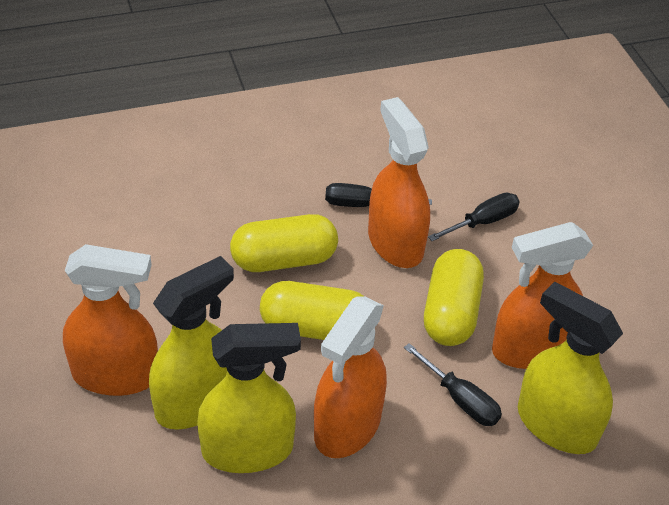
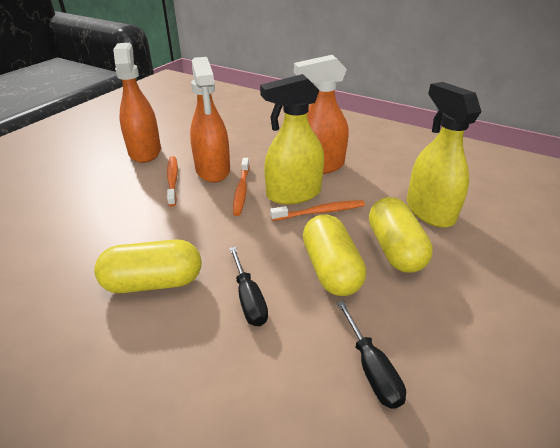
black screwdriver: 3 -> 2
orange spray bottle: 4 -> 3
orange toothbrush: 0 -> 3
yellow spray bottle: 3 -> 2

